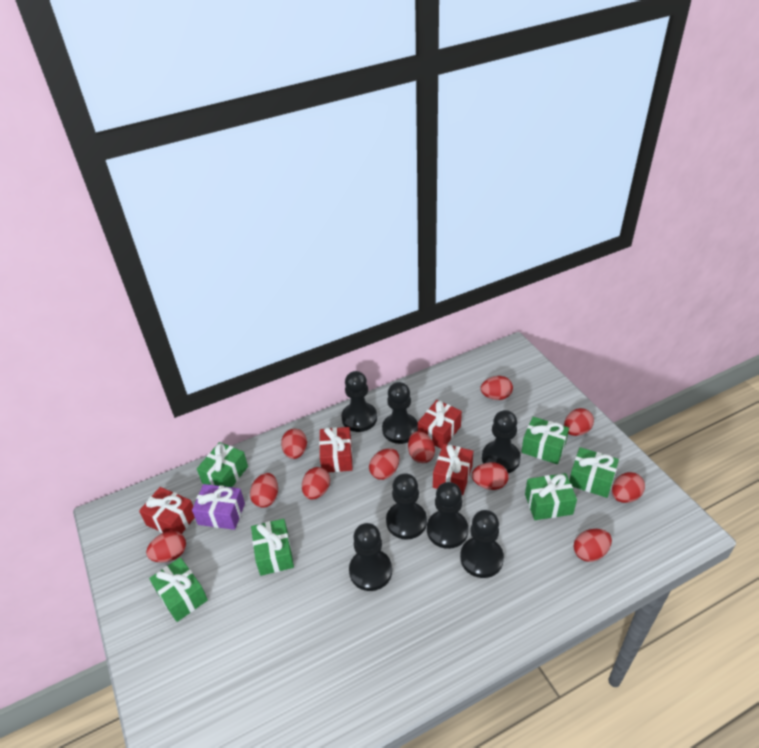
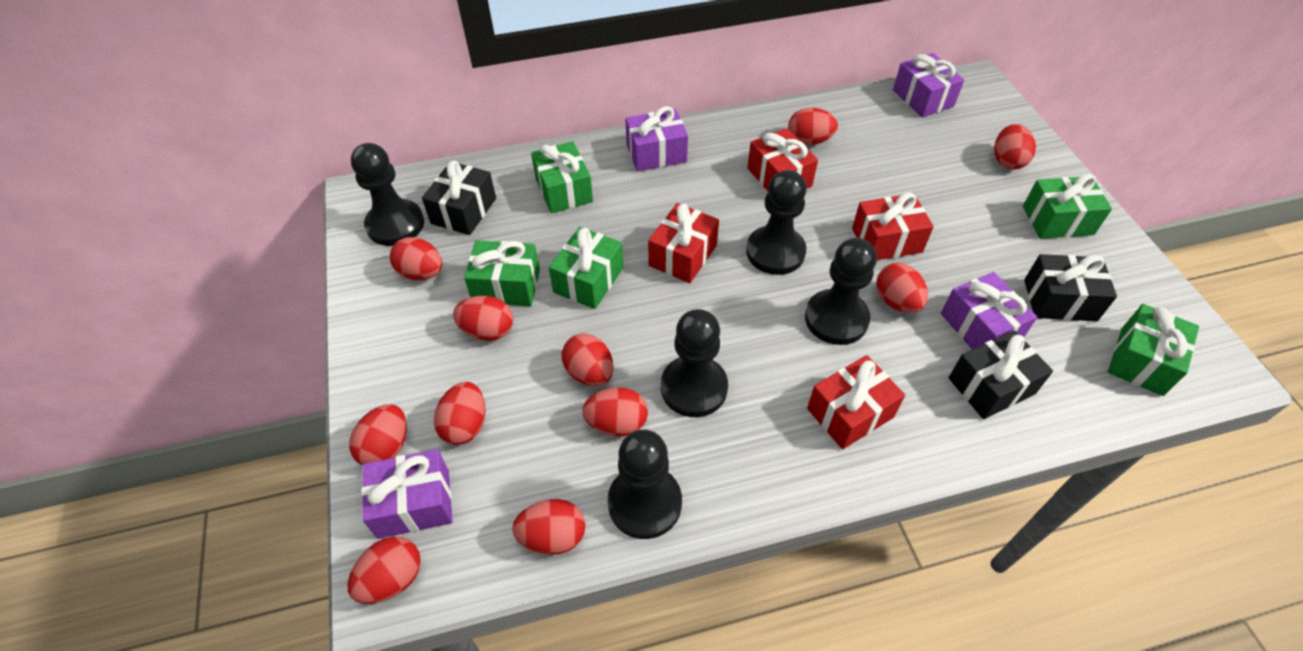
black gift: 0 -> 3
black pawn: 7 -> 5
green gift: 6 -> 5
purple gift: 1 -> 4

